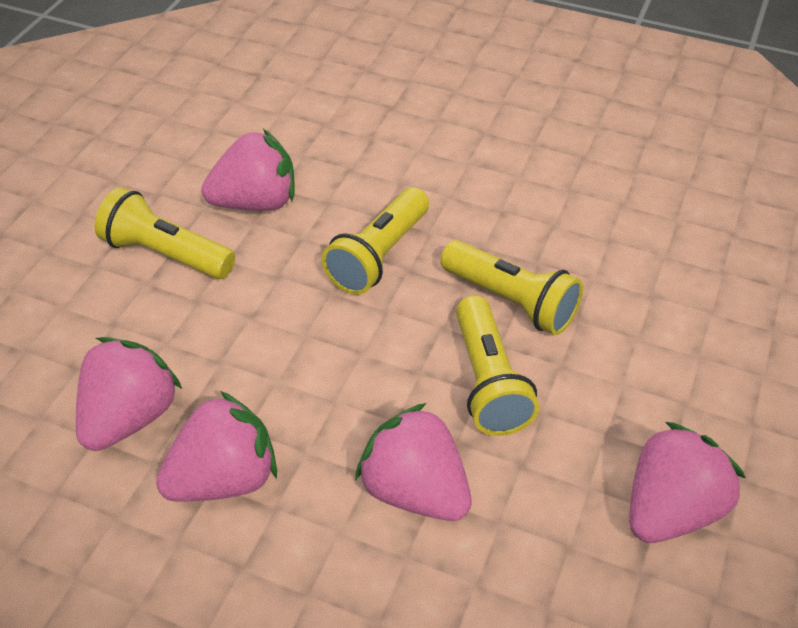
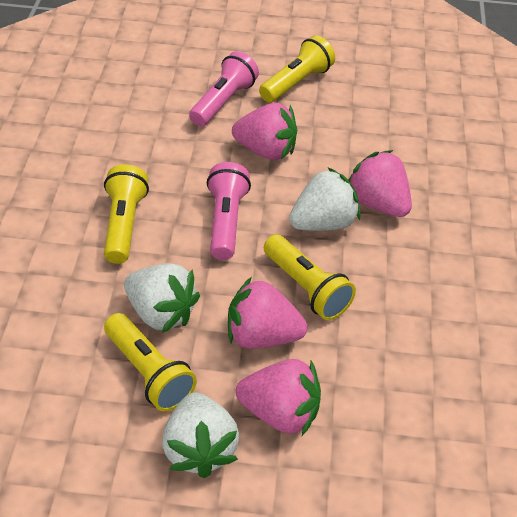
pink flashlight: 0 -> 2
pink strawberry: 5 -> 4
white strawberry: 0 -> 3

